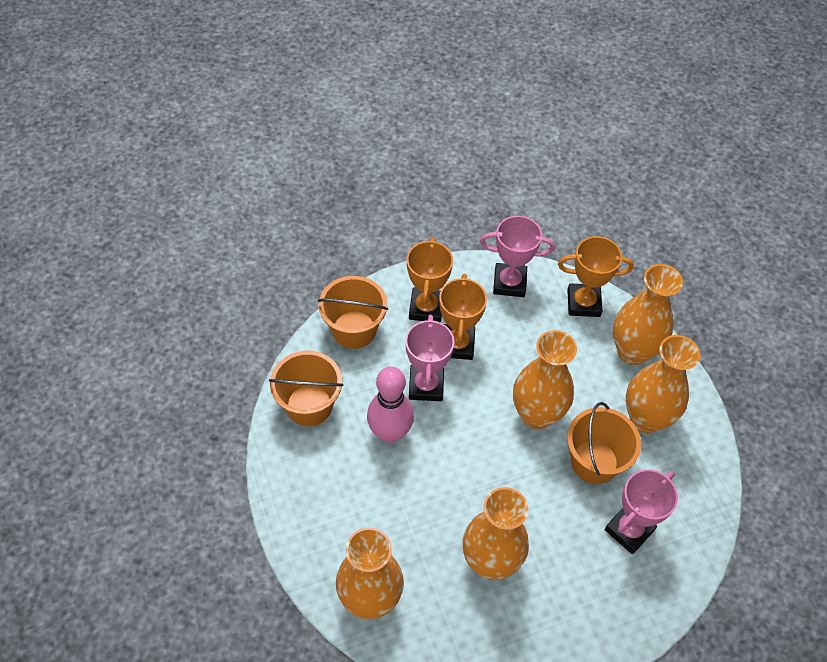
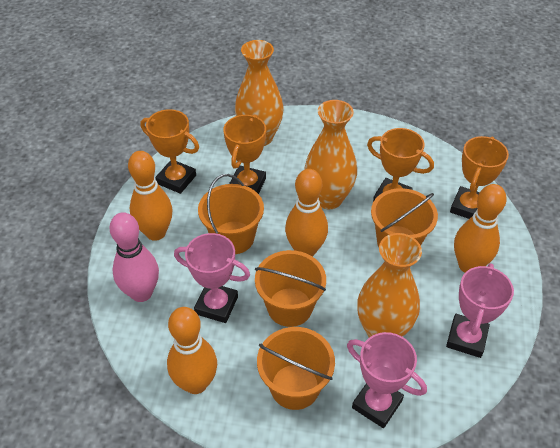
orange bowling pin: 0 -> 4
orange bucket: 3 -> 4
orange trophy: 3 -> 4
orange vase: 5 -> 3

